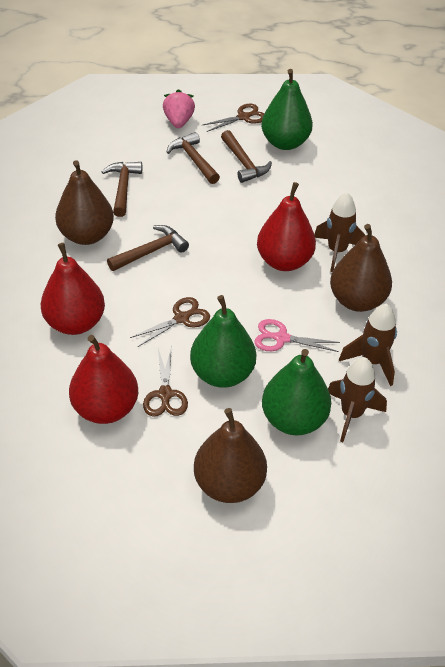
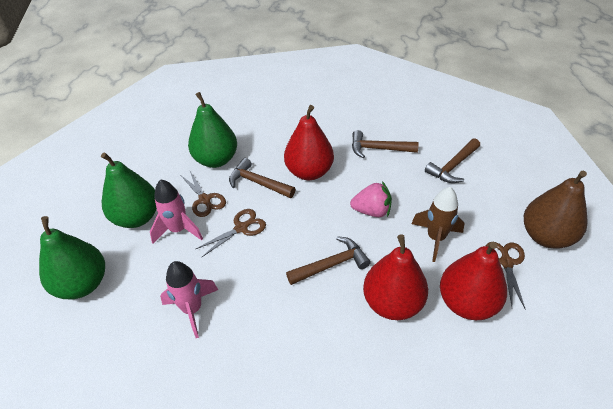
brown pear: 3 -> 1
brown rocket: 3 -> 1
pink rocket: 0 -> 2
pink scissors: 1 -> 0

